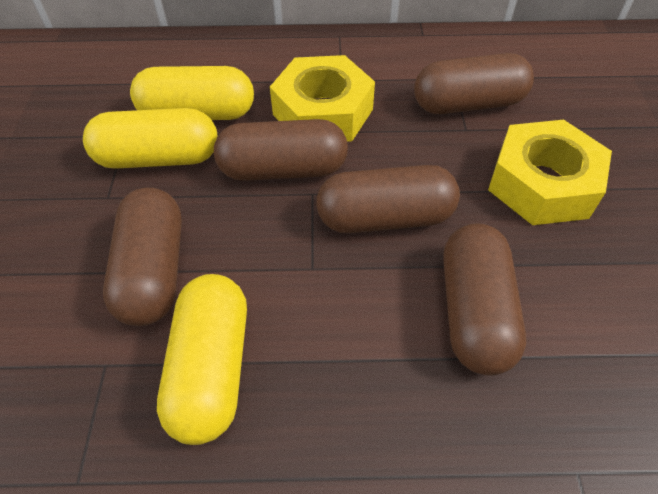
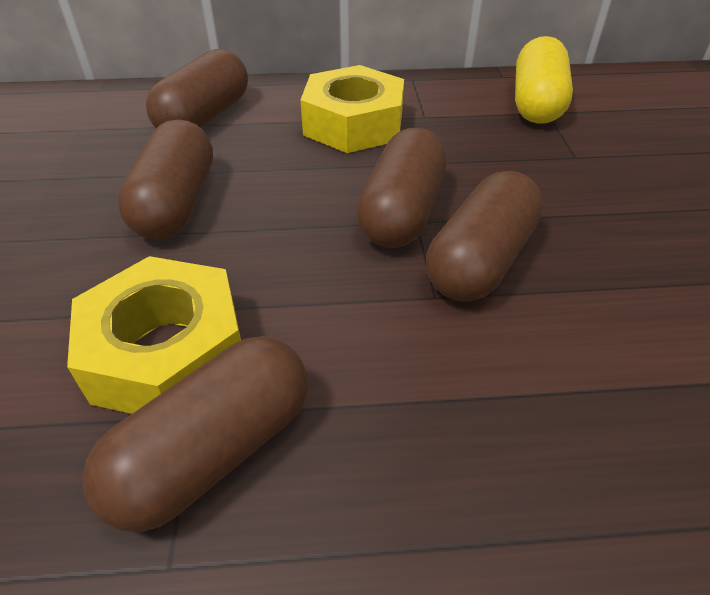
yellow capsule: 3 -> 1

